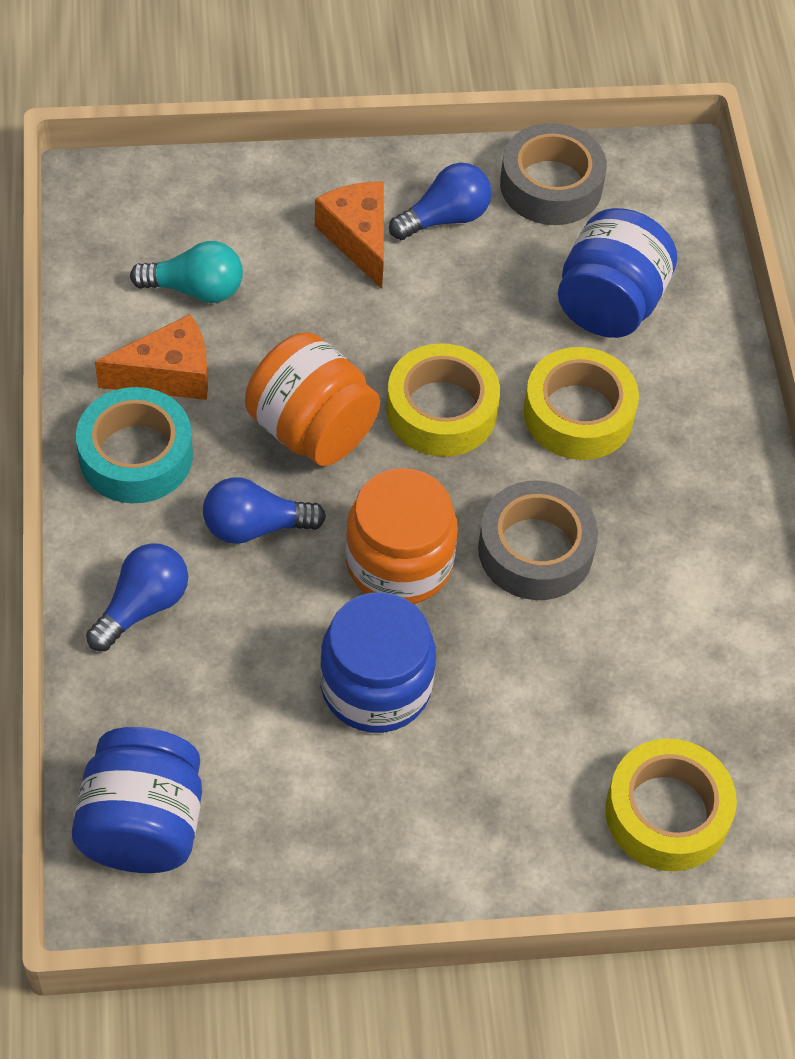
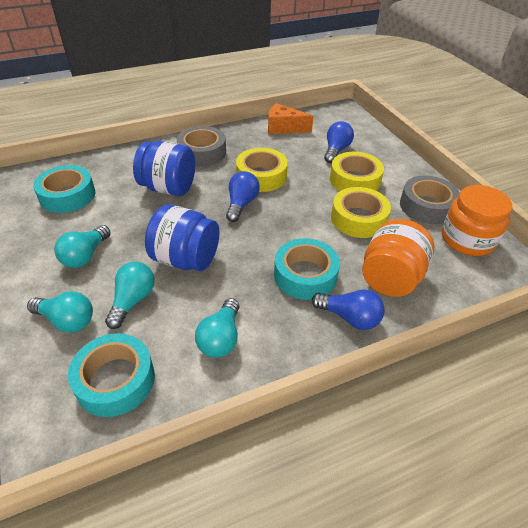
blue jar: 3 -> 2
orange cheese: 2 -> 1
turquoise light bulb: 1 -> 4
turquoise tape: 1 -> 3

